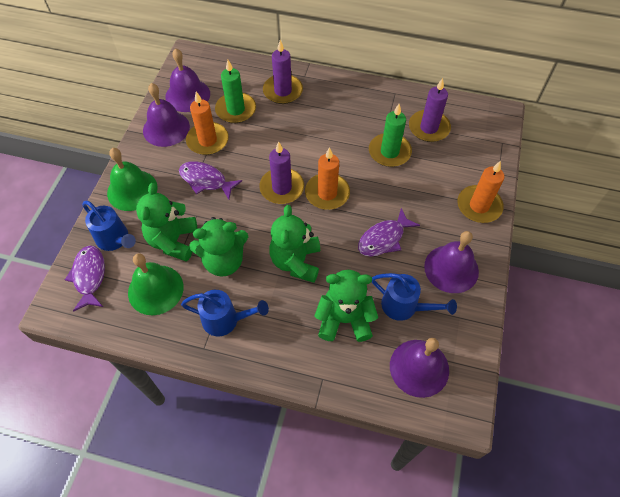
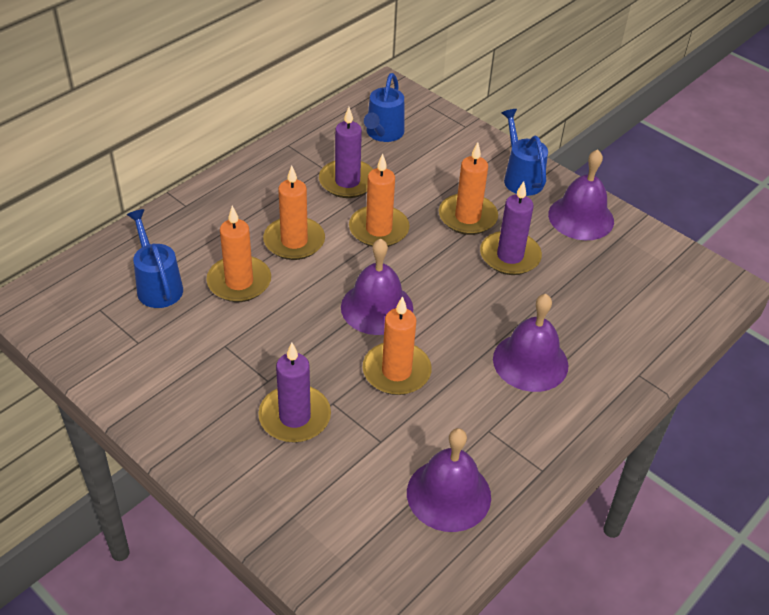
green bell: 2 -> 0
green candle: 2 -> 0
green teddy bear: 4 -> 0
orange candle: 3 -> 5
purple fish: 3 -> 0

